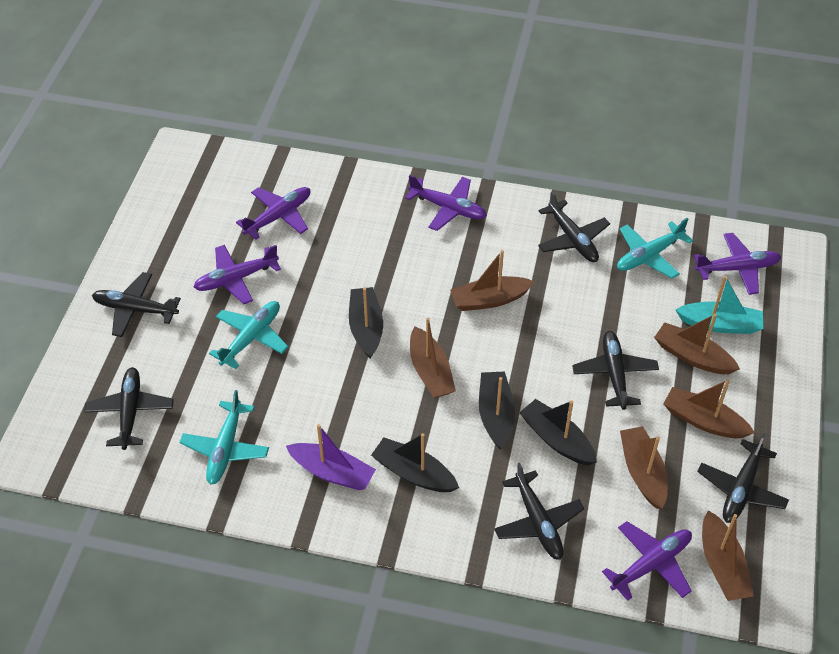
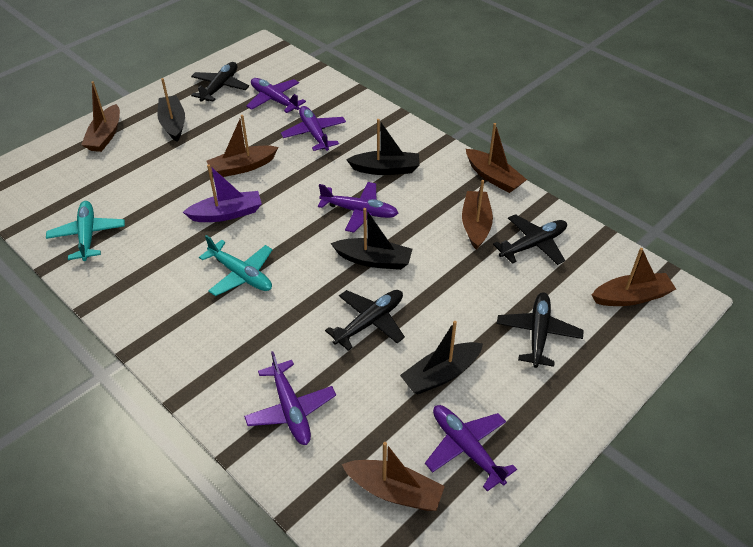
black plane: 6 -> 4
turquoise boat: 1 -> 0
turquoise plane: 3 -> 2

